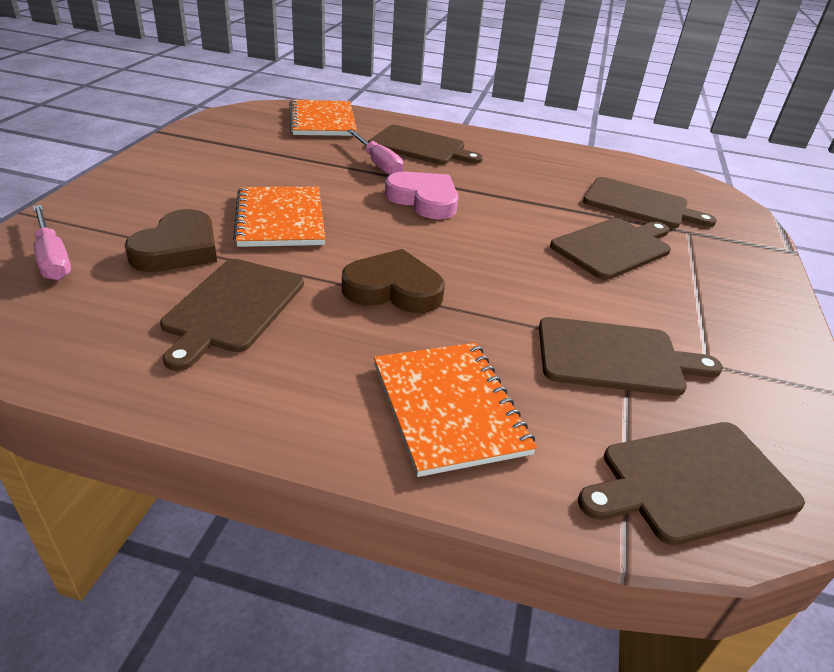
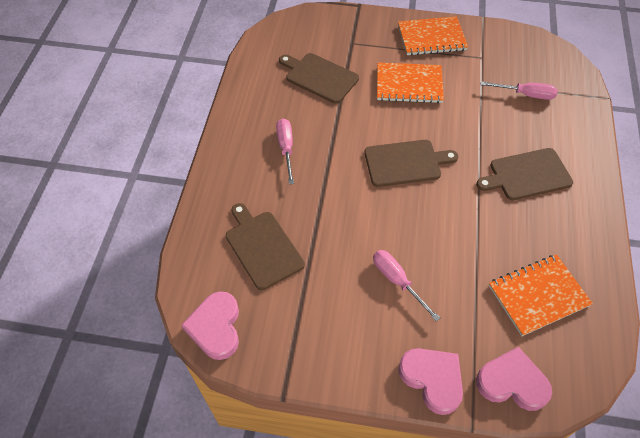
brown cutting board: 6 -> 4
brown heart: 2 -> 0
pink heart: 1 -> 3
pink screwdriver: 2 -> 3

